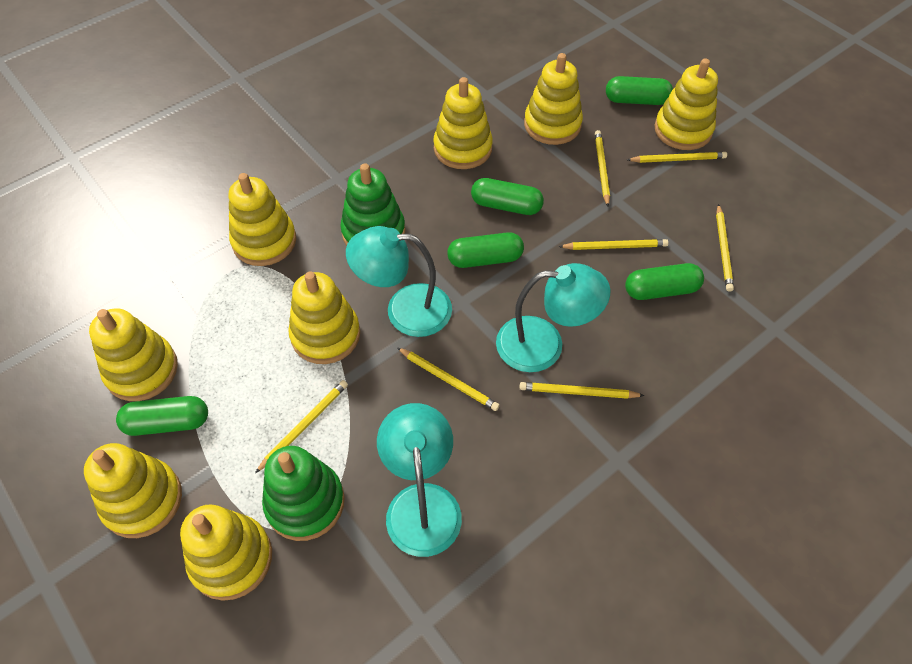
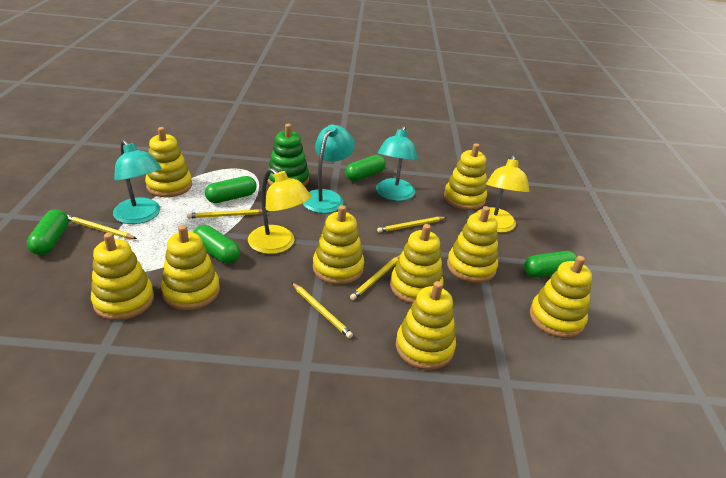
green stacking toy: 2 -> 1
yellow lamp: 0 -> 2
yellow pencil: 7 -> 5
yellow stacking toy: 8 -> 9

